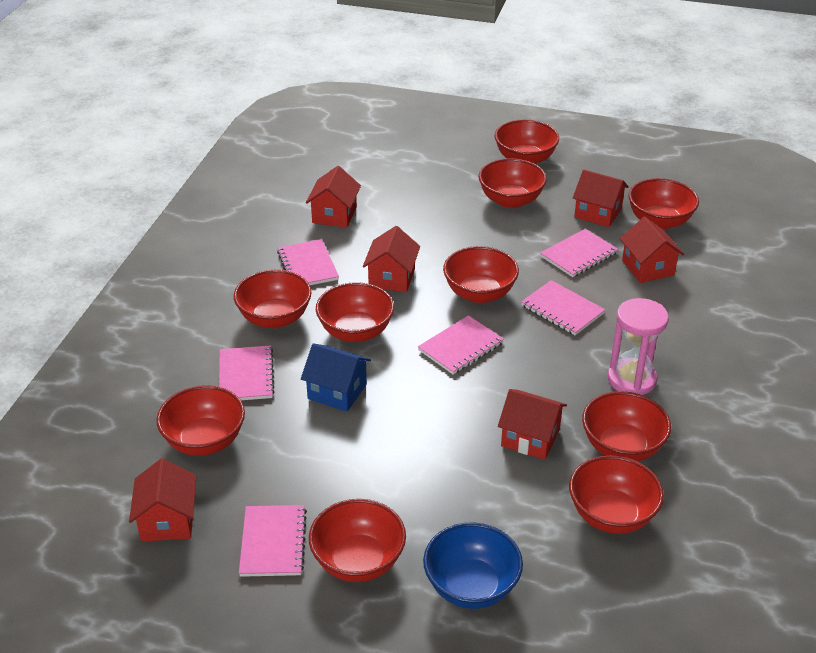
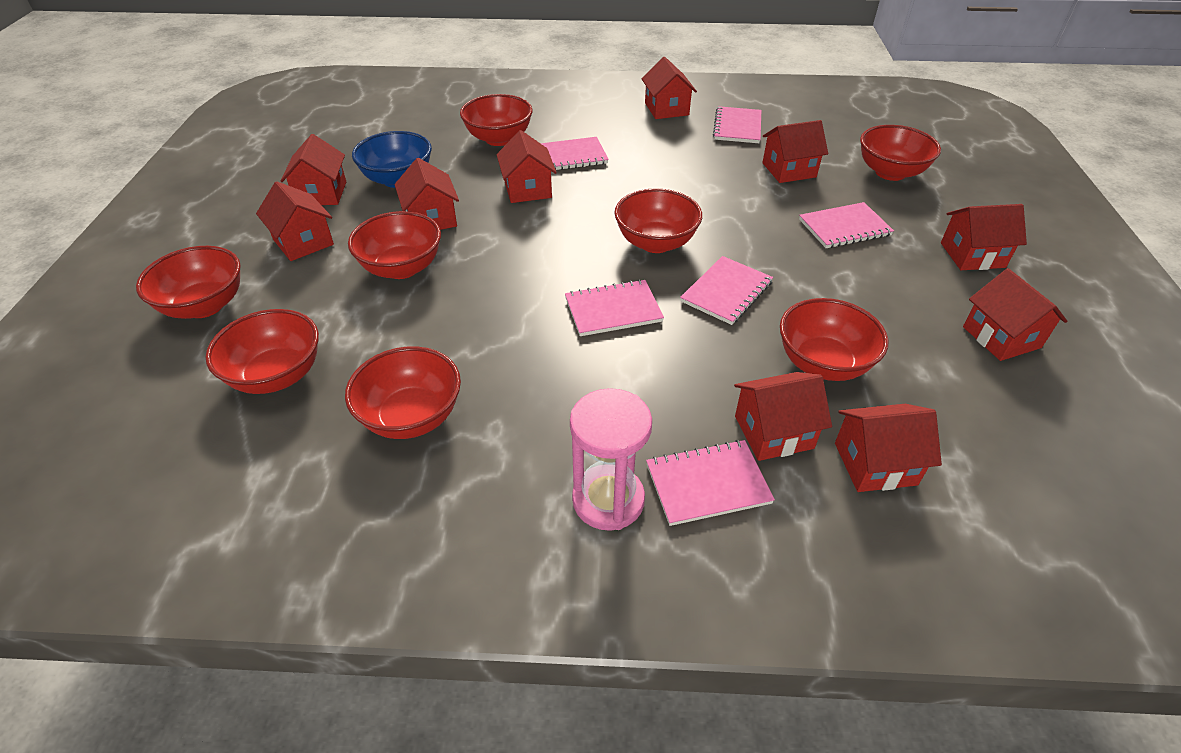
blue house: 1 -> 0
red bowl: 10 -> 8
red house: 6 -> 10

